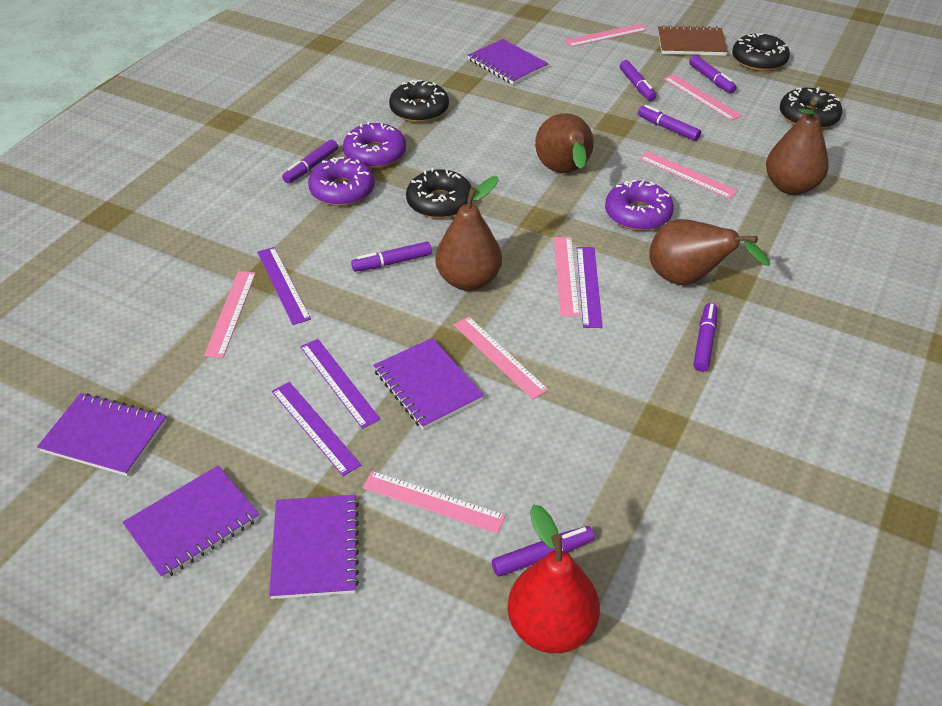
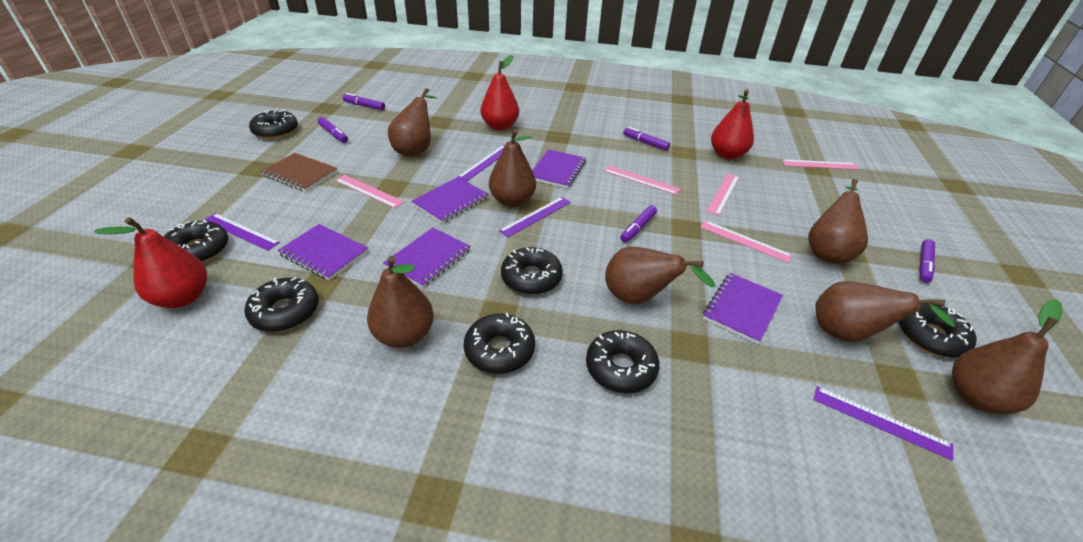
black donut: 4 -> 7
brown pear: 4 -> 7
pink ruler: 7 -> 5
purple donut: 3 -> 0
purple marker: 7 -> 5
red pear: 1 -> 3

